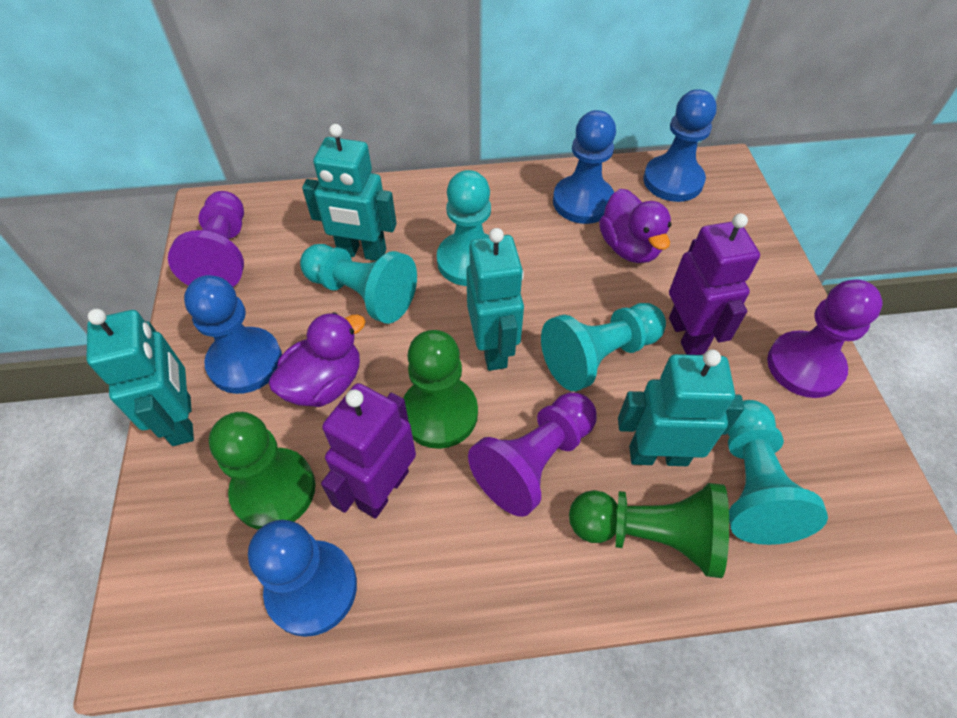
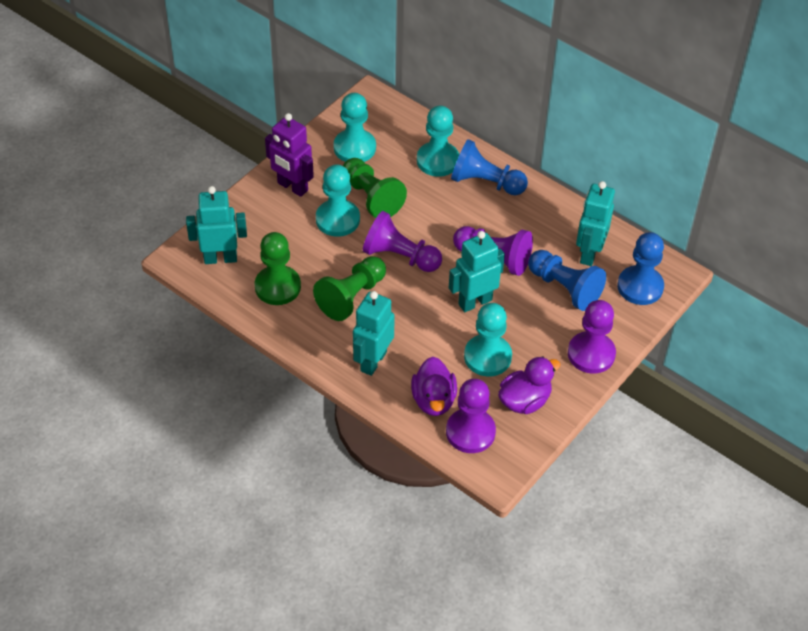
blue pawn: 4 -> 3
purple pawn: 3 -> 4
purple robot: 2 -> 1

